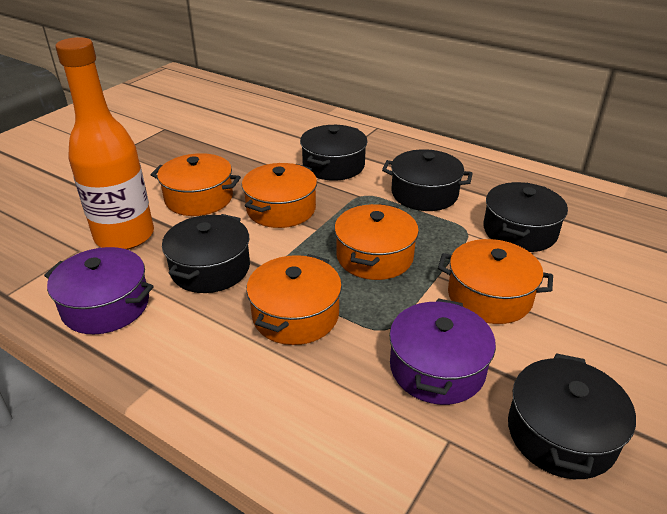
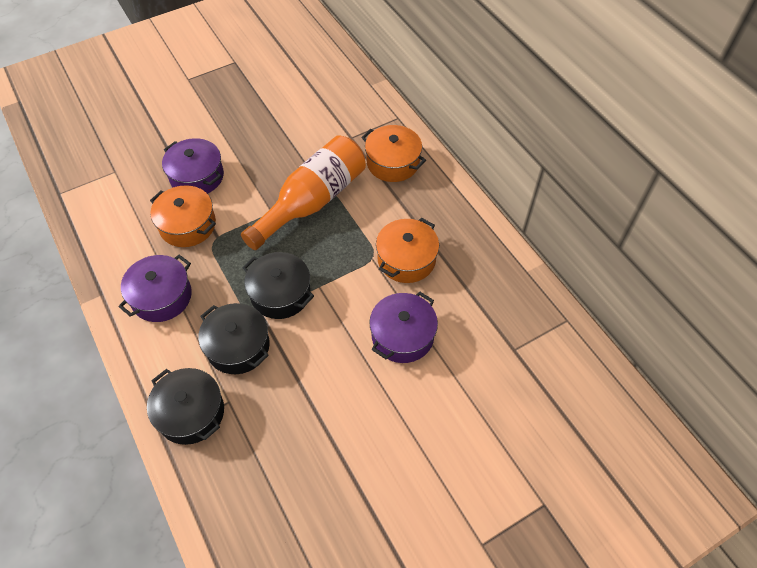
black pot: 5 -> 3
orange pot: 5 -> 3
purple pot: 2 -> 3

